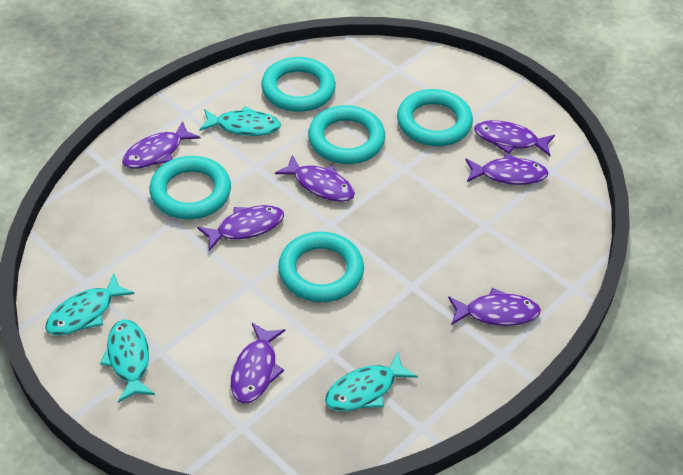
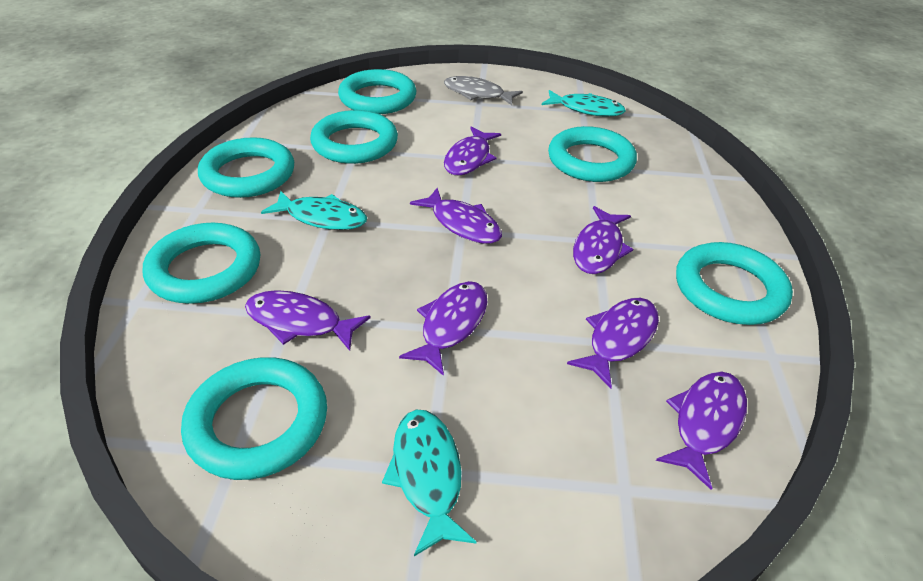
grey fish: 0 -> 1
turquoise fish: 4 -> 3
turquoise ring: 5 -> 7

